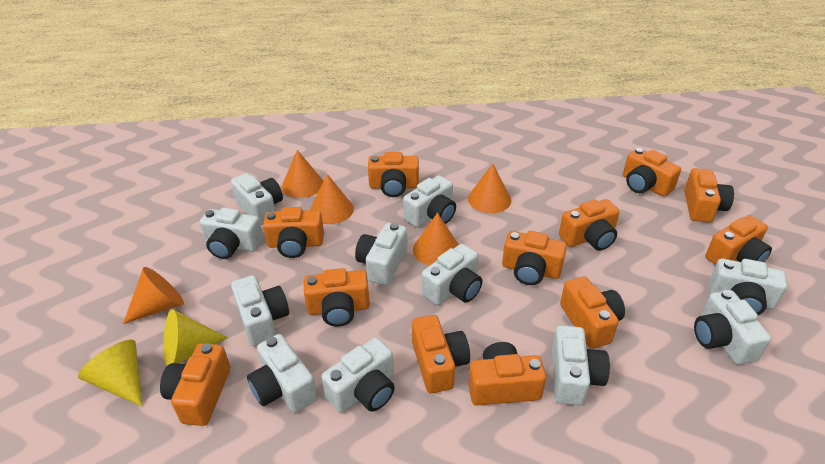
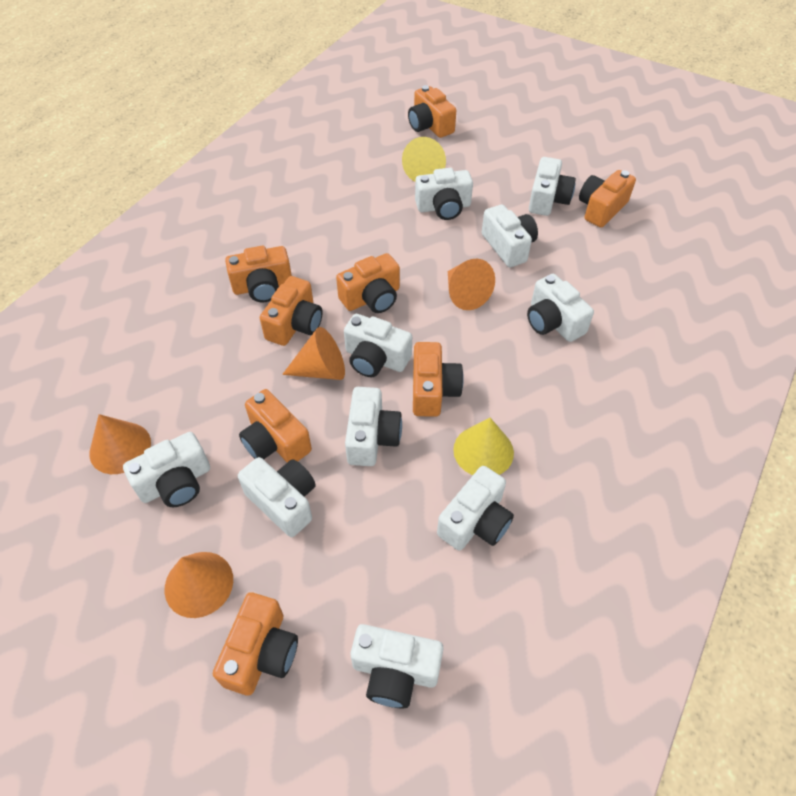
orange camera: 12 -> 8
orange cone: 5 -> 4
white camera: 11 -> 10

